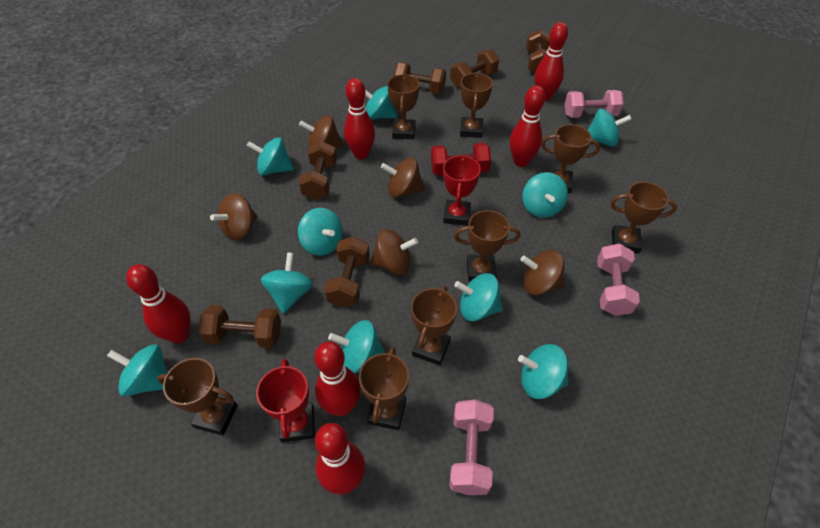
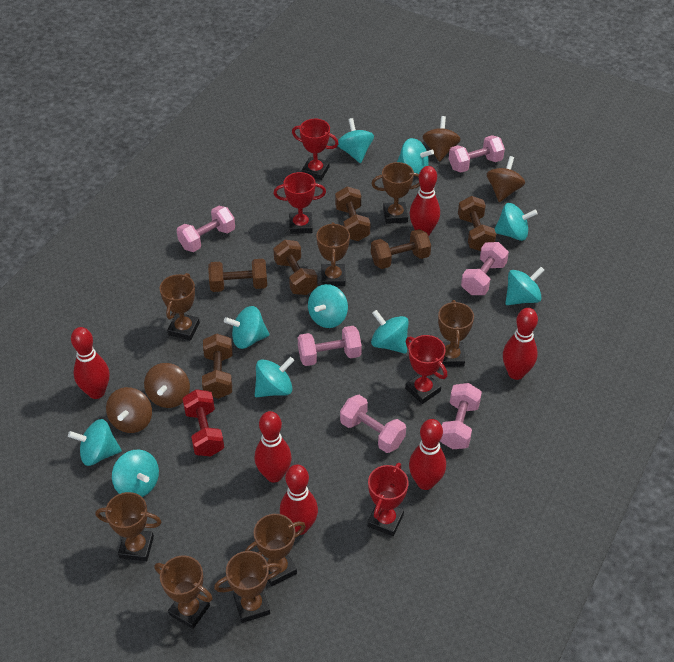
brown spinning top: 5 -> 4
pink dumbbell: 3 -> 6
red trophy: 2 -> 4

